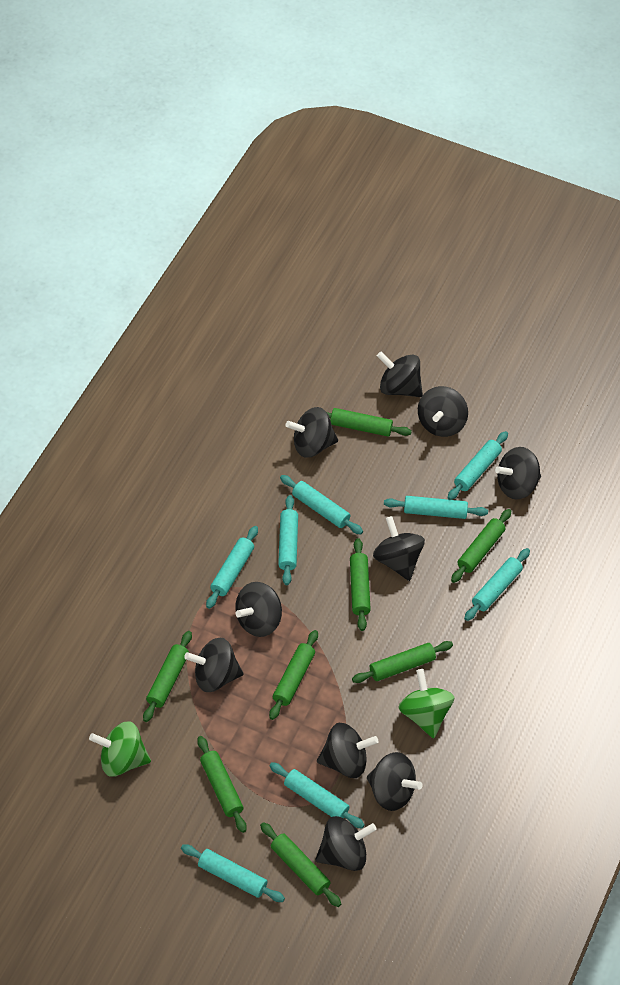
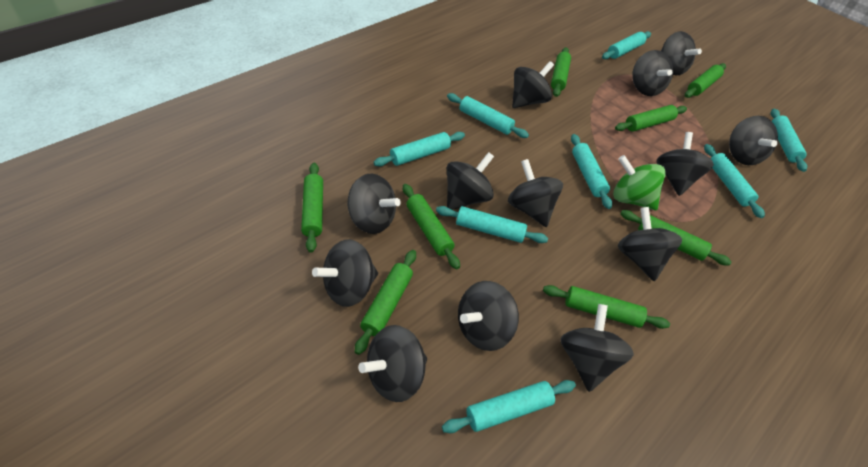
black spinning top: 10 -> 13
green spinning top: 2 -> 1

